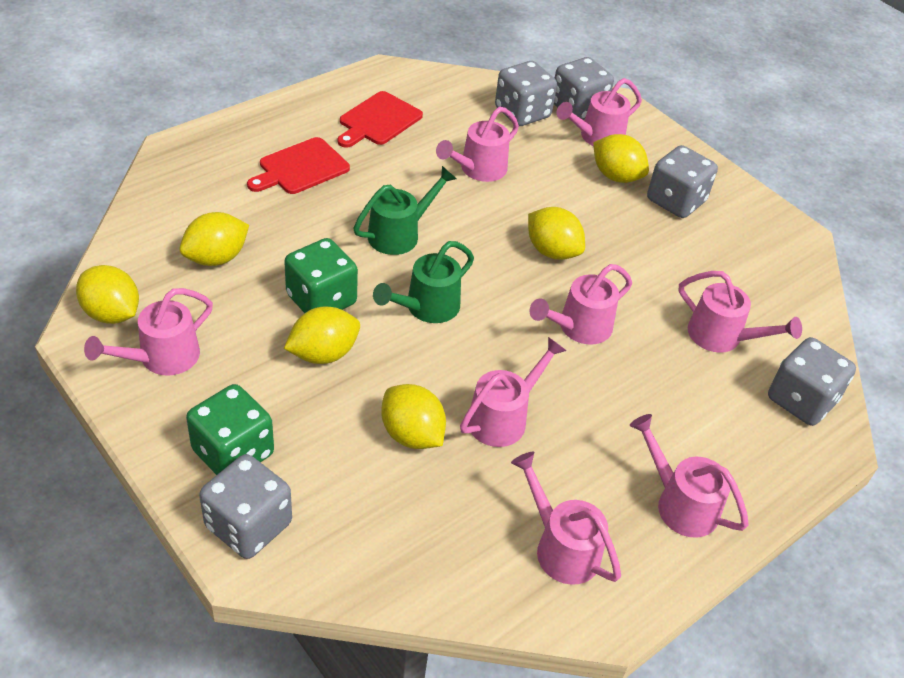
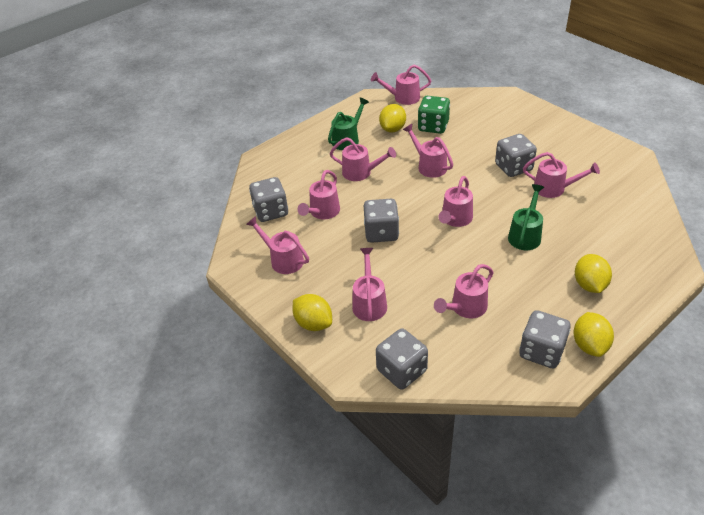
green dice: 2 -> 1
pink watering can: 8 -> 9
red cutting board: 2 -> 0
yellow lemon: 6 -> 4

